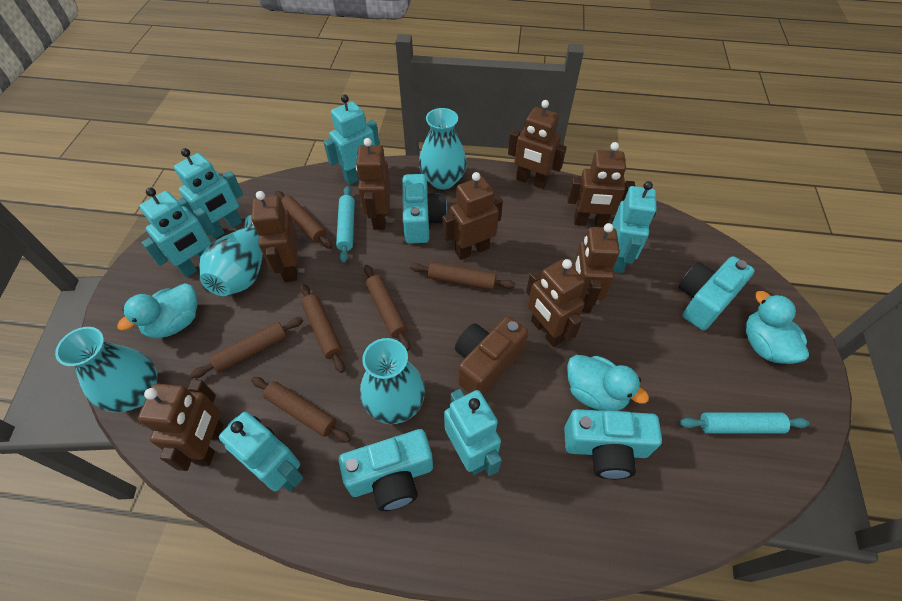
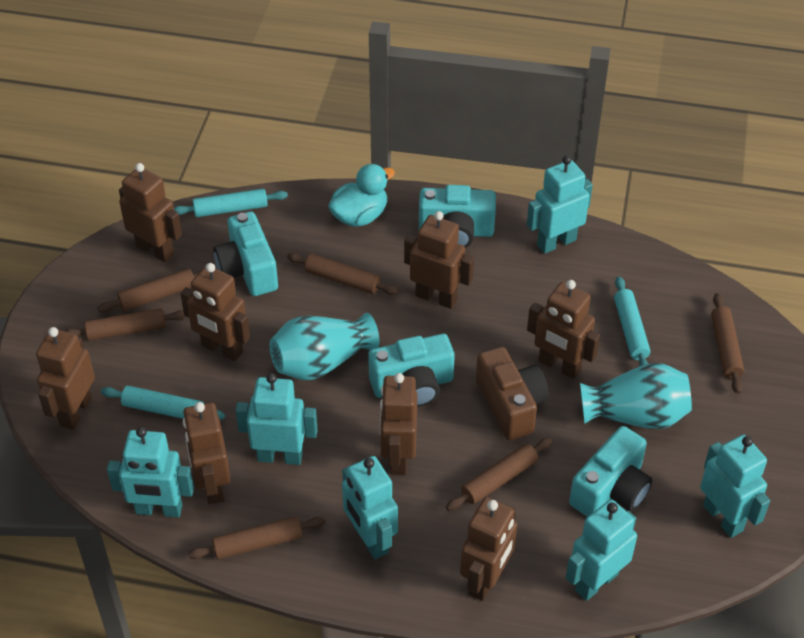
turquoise duck: 3 -> 1
turquoise rolling pin: 2 -> 3
turquoise vase: 4 -> 2

